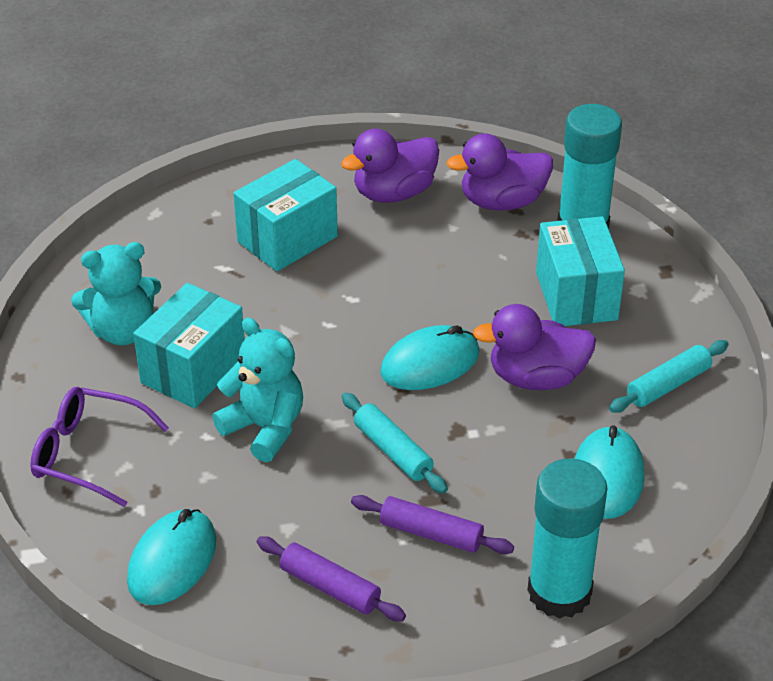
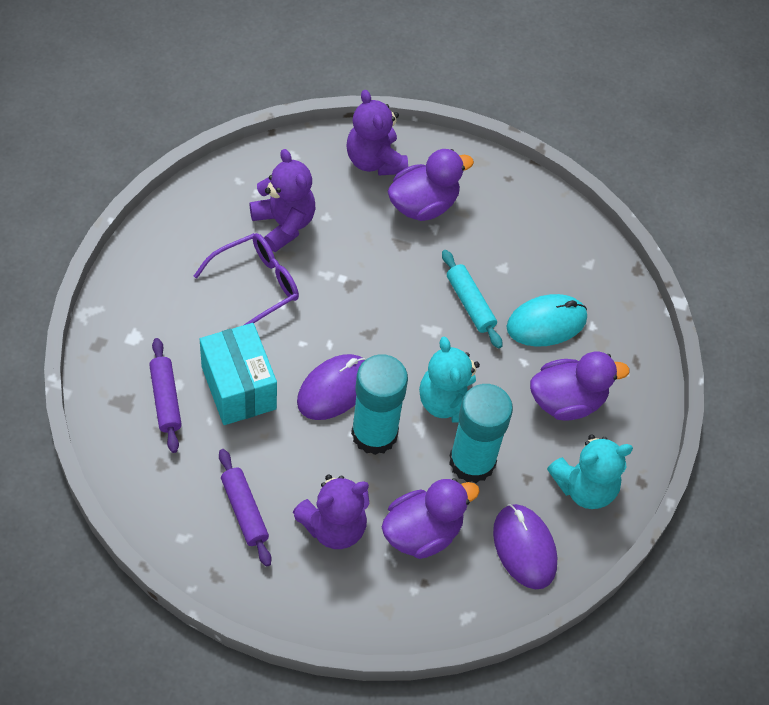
purple mouse: 0 -> 2
purple teddy bear: 0 -> 3
turquoise box: 3 -> 1
turquoise mouse: 3 -> 1
turquoise rolling pin: 2 -> 1

